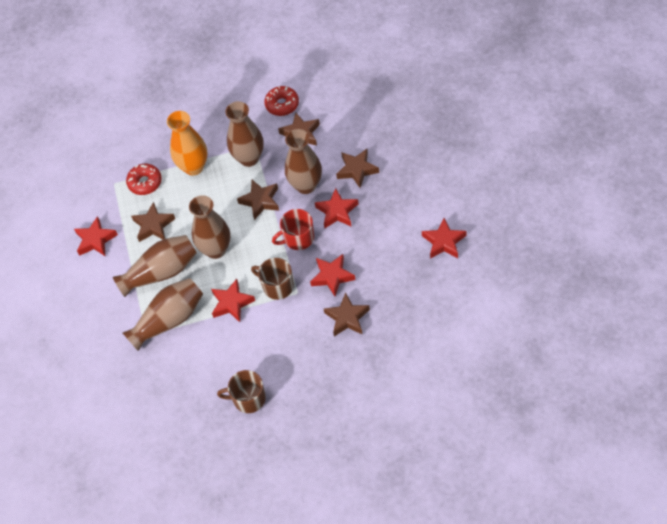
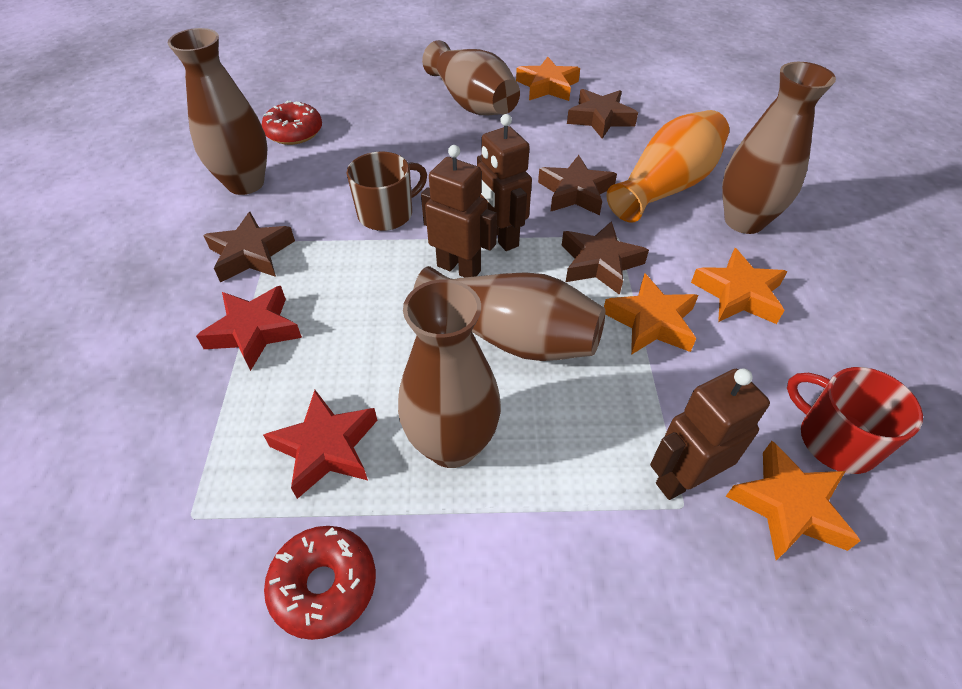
brown mug: 2 -> 1
brown robot: 0 -> 3
brown star: 5 -> 4
orange star: 0 -> 4
red star: 5 -> 2

